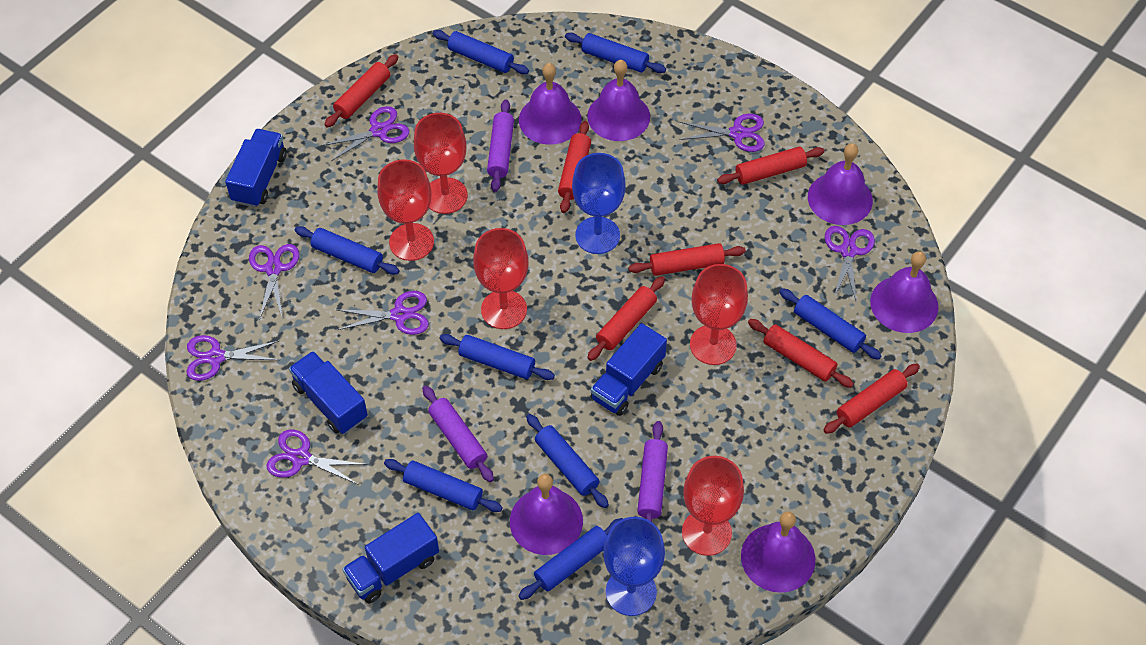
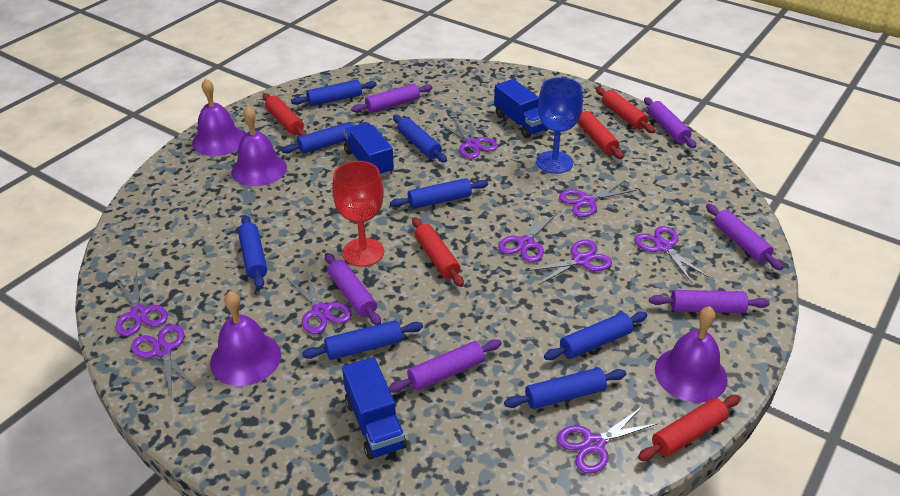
blue goblet: 2 -> 1
blue truck: 4 -> 3
purple bell: 6 -> 4
purple rolling pin: 3 -> 6
purple scissors: 7 -> 9
red goblet: 5 -> 1
red rolling pin: 7 -> 5

